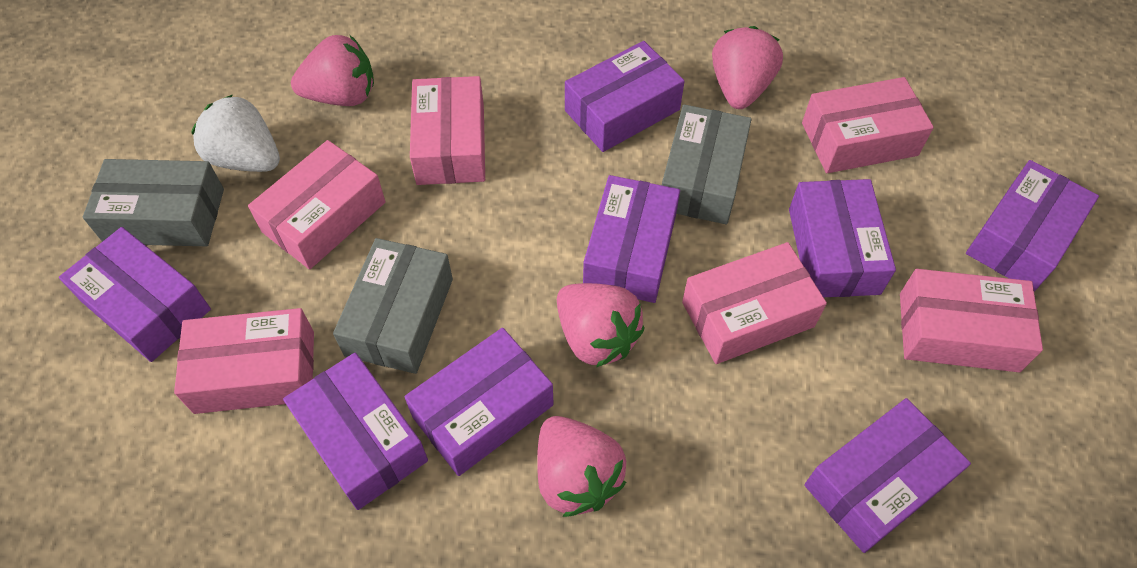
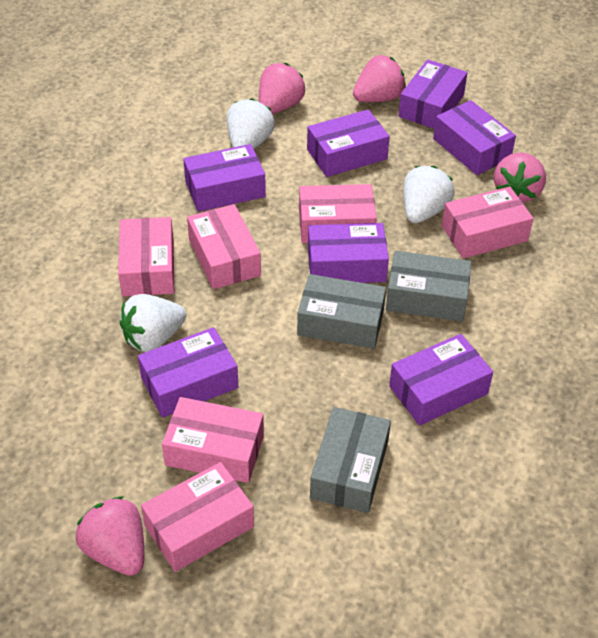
purple box: 8 -> 7
white strawberry: 1 -> 3

